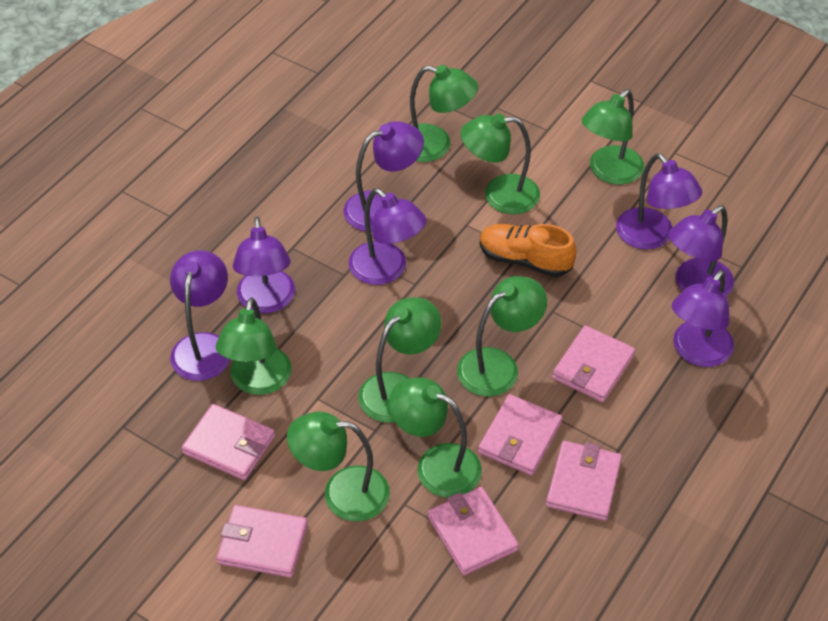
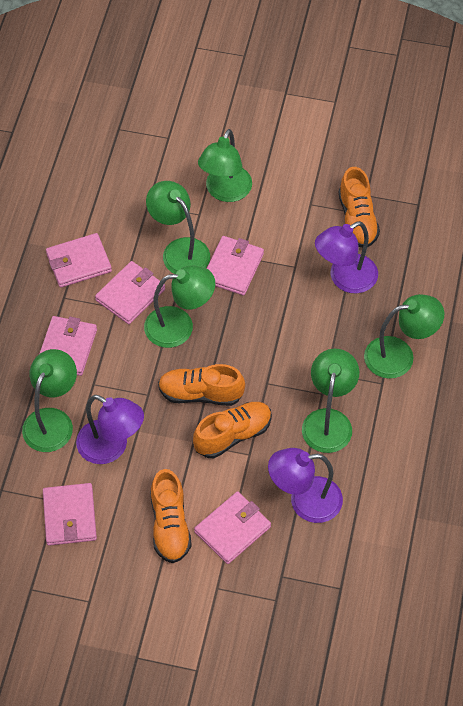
green lamp: 8 -> 6
orange shoe: 1 -> 4
purple lamp: 7 -> 3

